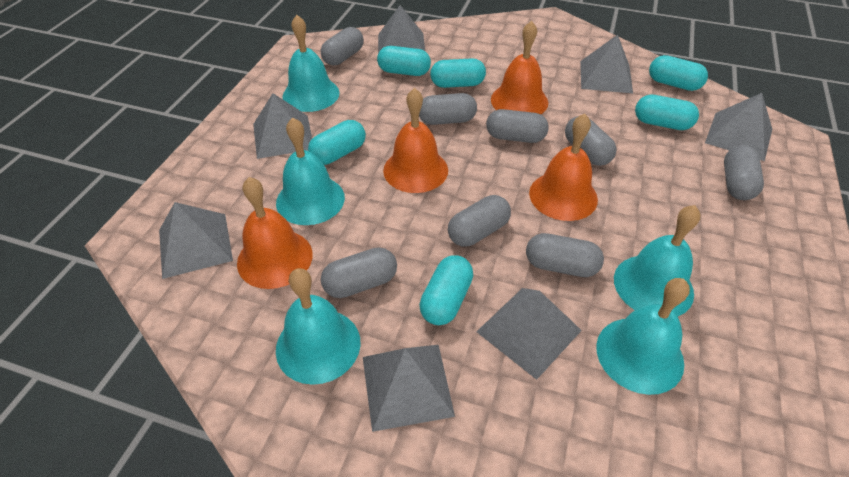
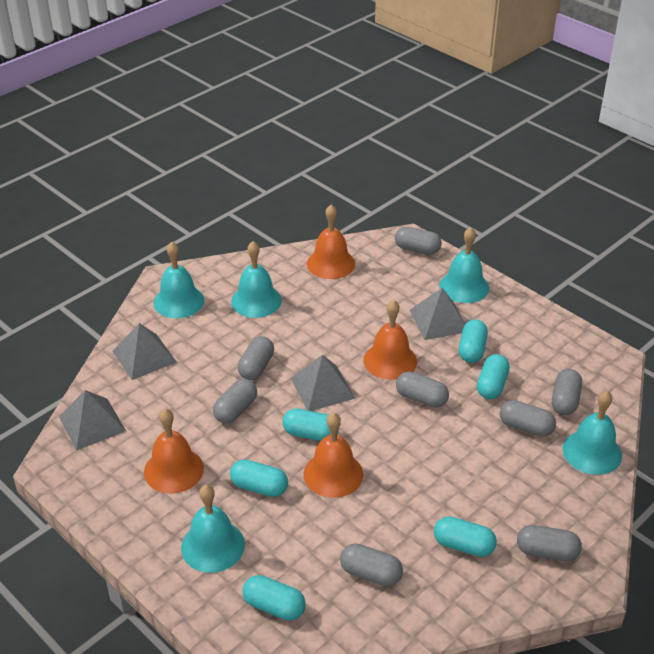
grey pyramid: 7 -> 4

